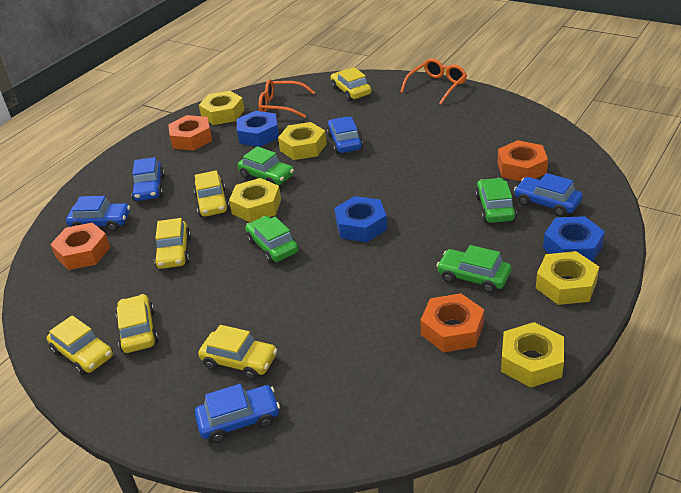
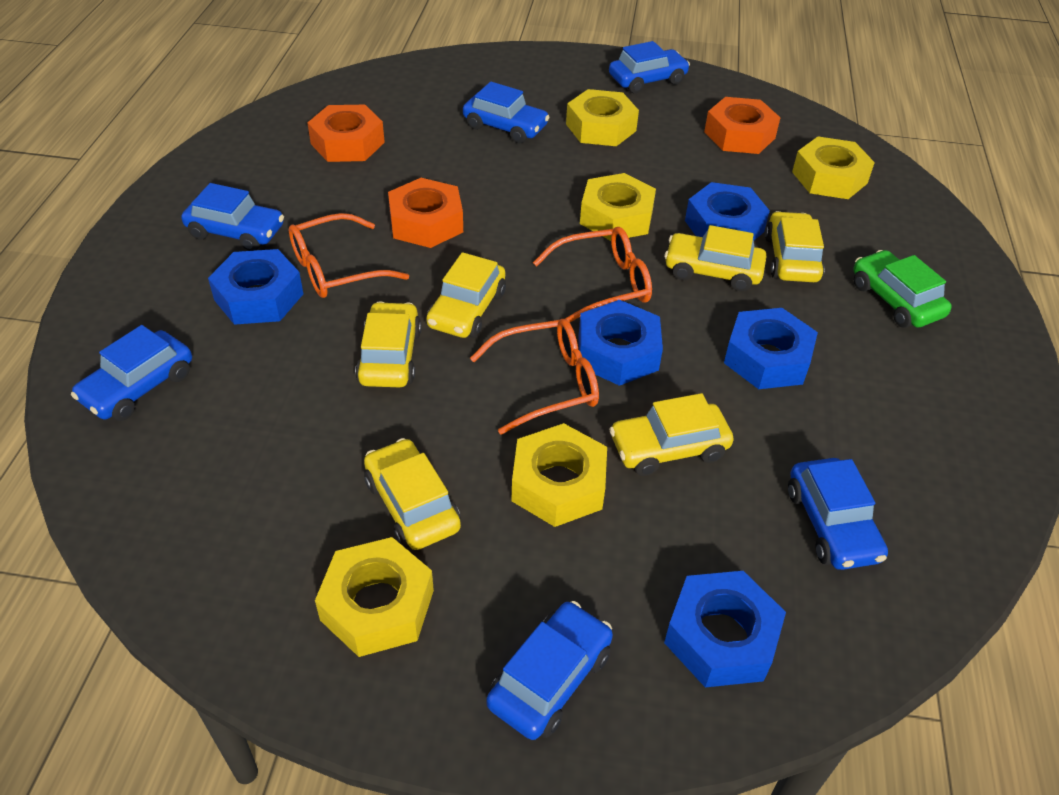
blue car: 5 -> 6
blue nut: 3 -> 5
green car: 4 -> 1
orange glasses: 2 -> 3
orange nut: 4 -> 3

